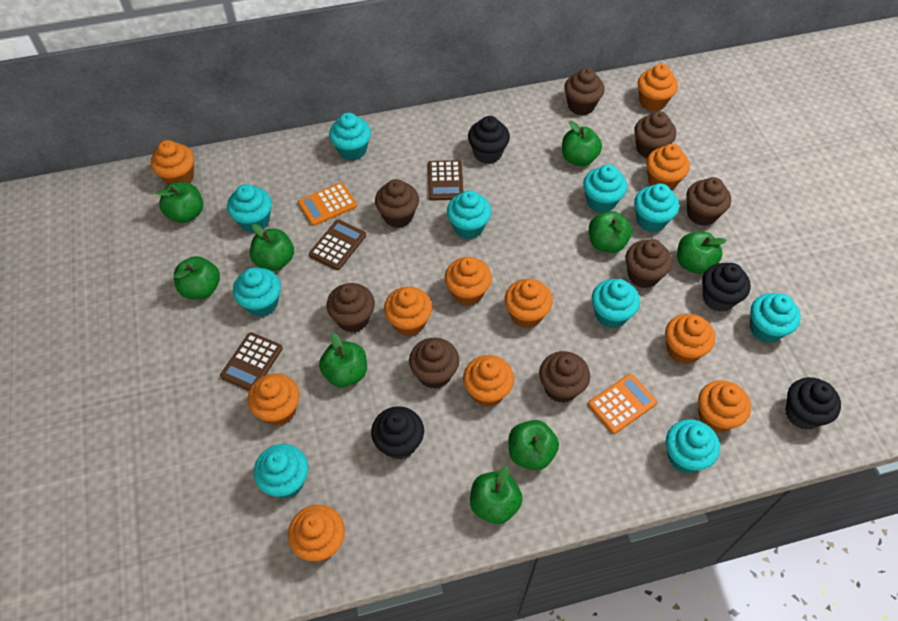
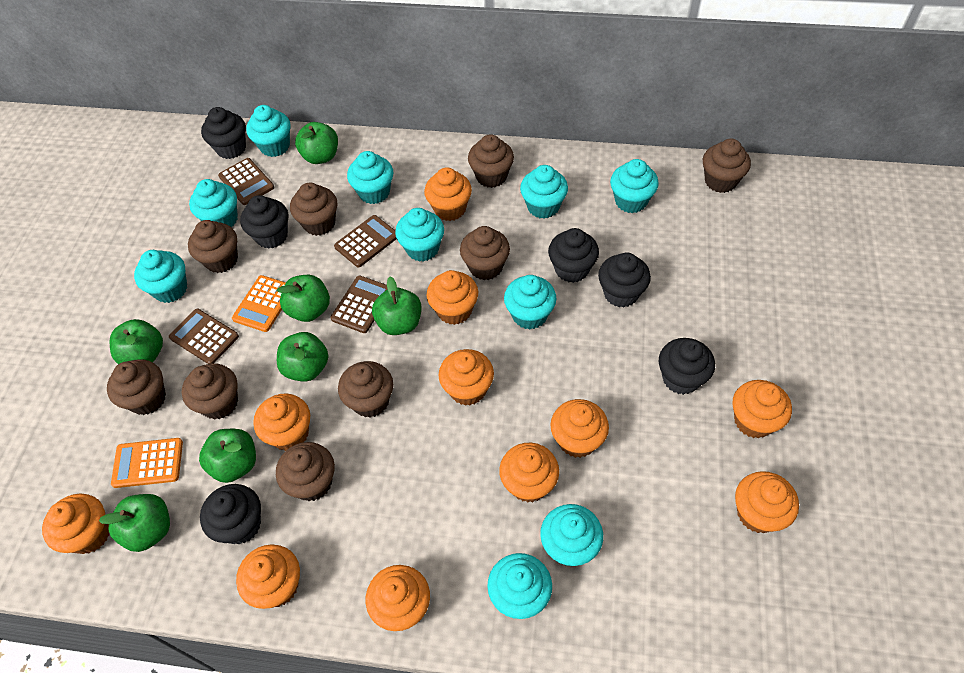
black cupcake: 4 -> 6
brown calculator: 3 -> 4
brown cupcake: 8 -> 9
green apple: 9 -> 7

